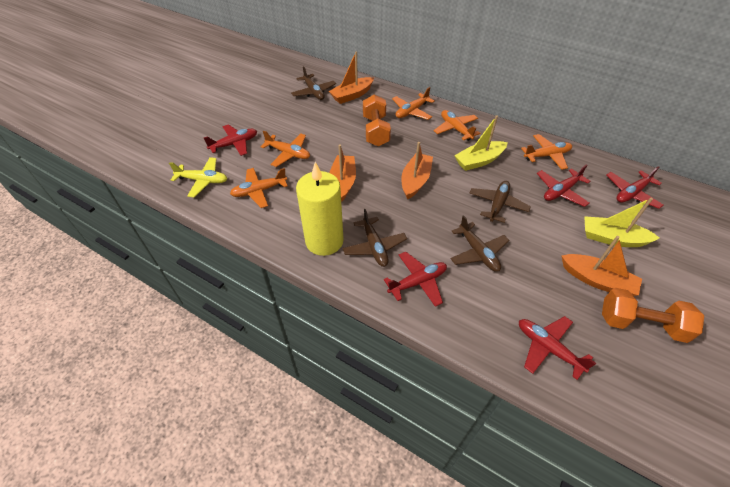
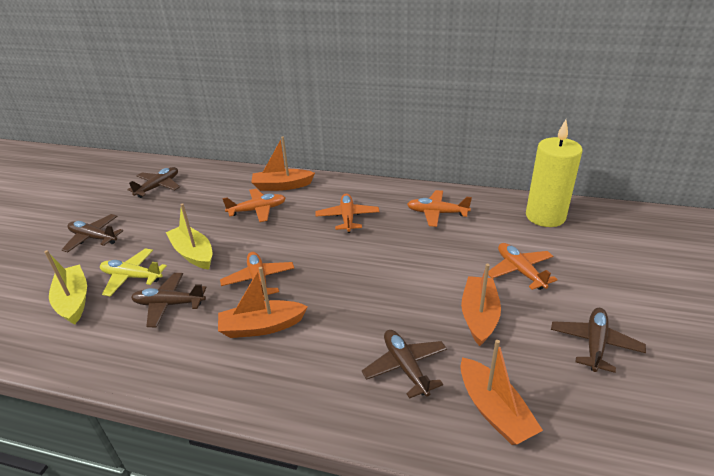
brown plane: 4 -> 5
orange dumbbell: 2 -> 0
red plane: 5 -> 0

